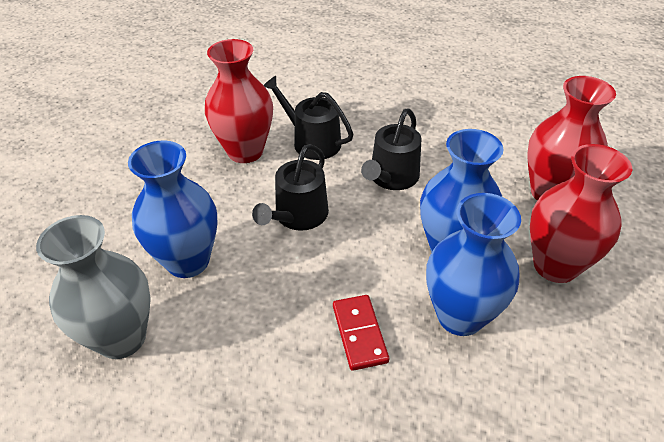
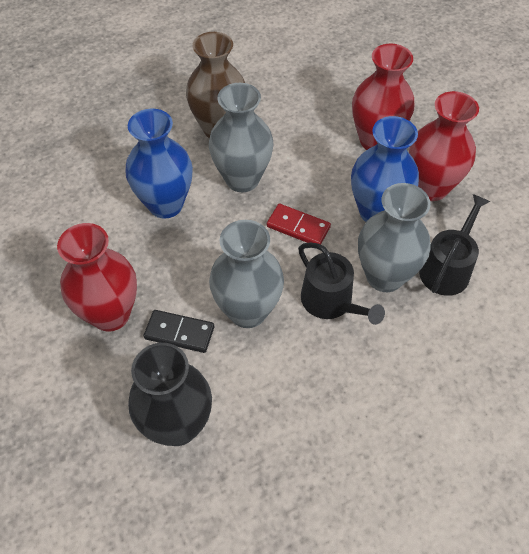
black domino: 0 -> 1
black vase: 0 -> 1
black watering can: 3 -> 2
blue vase: 3 -> 2
brown vase: 0 -> 1
grey vase: 1 -> 3

